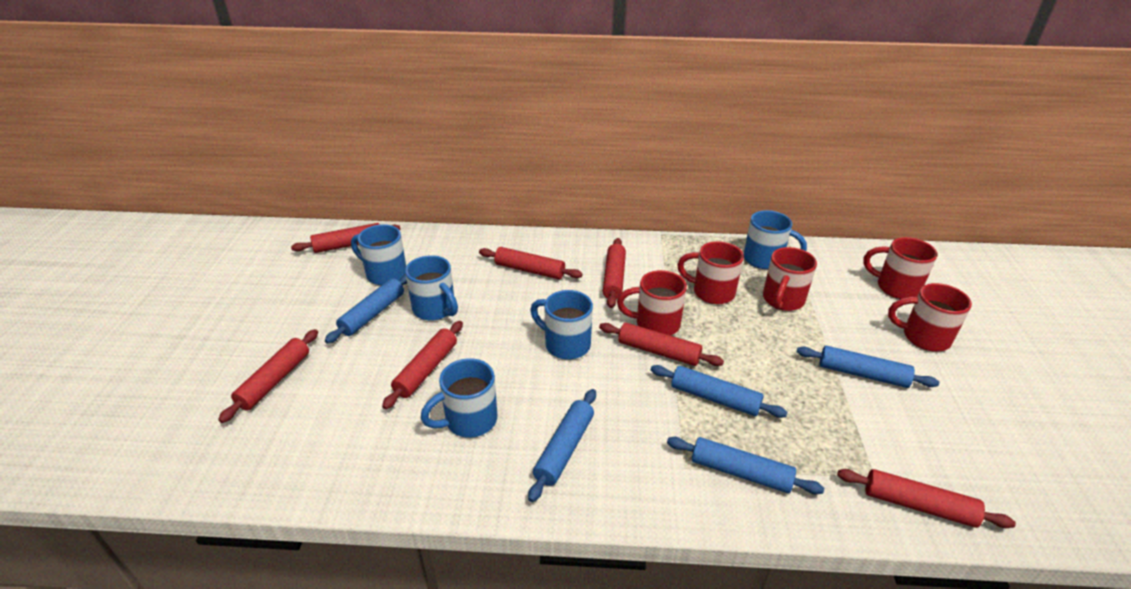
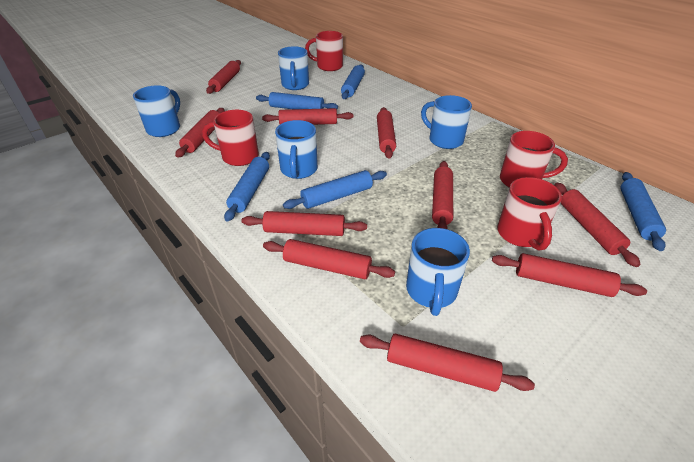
red mug: 5 -> 4
red rolling pin: 7 -> 10

